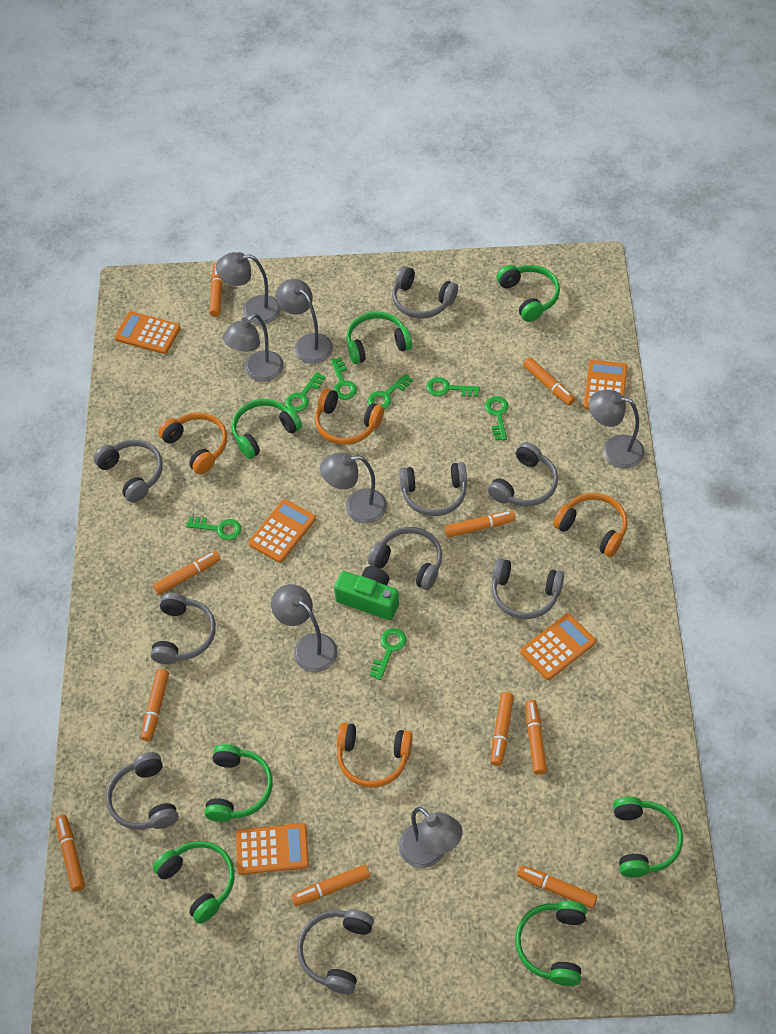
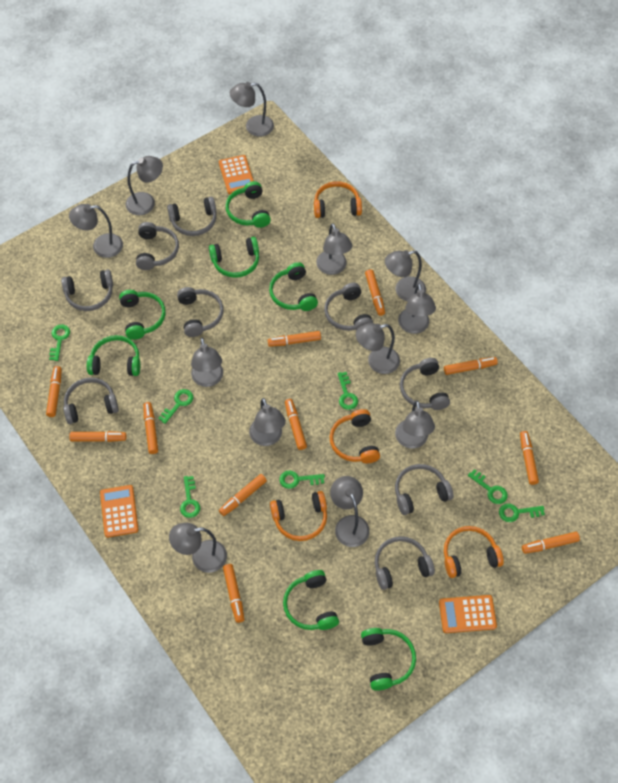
green camera: 1 -> 0
grey lamp: 7 -> 12
orange calculator: 5 -> 3
orange marker: 10 -> 11

